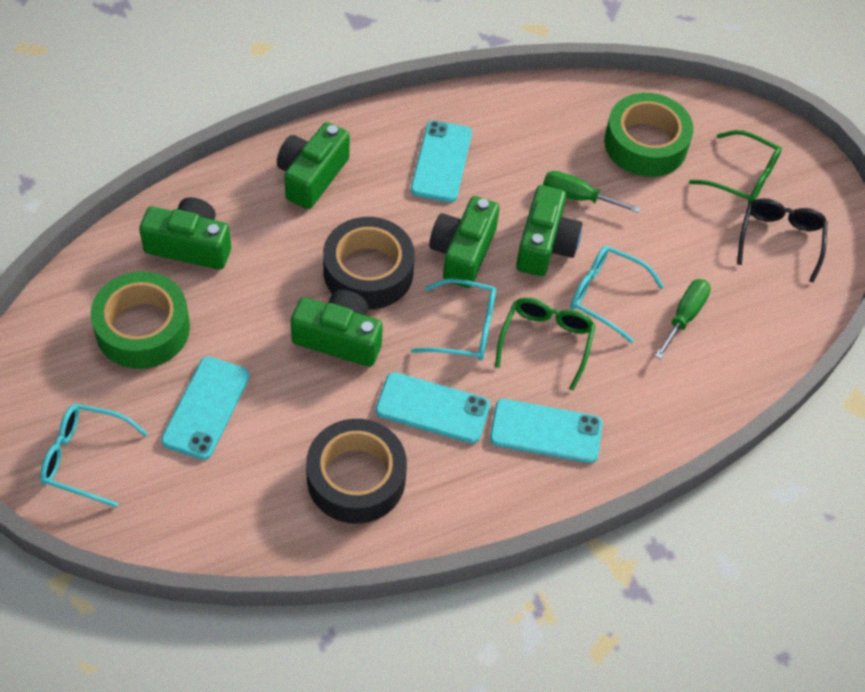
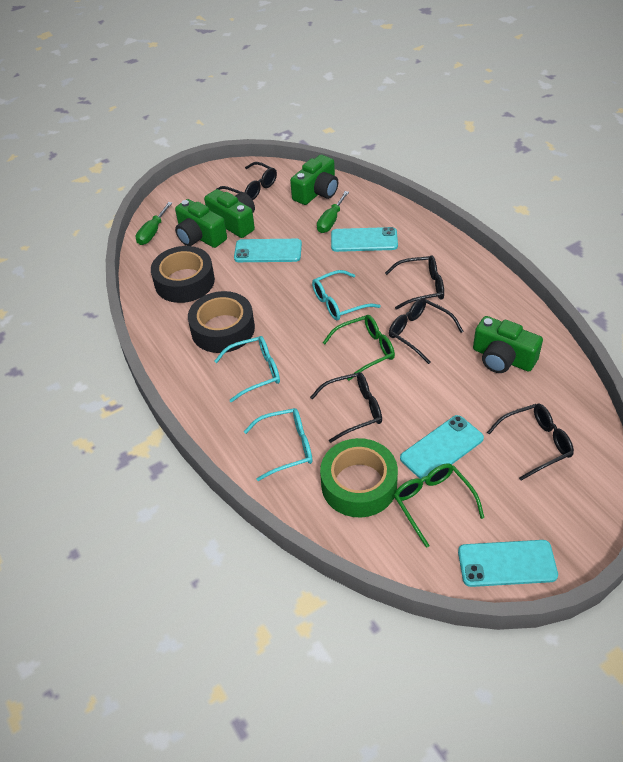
black glasses: 1 -> 5
green camera: 5 -> 4
green tape: 2 -> 1

